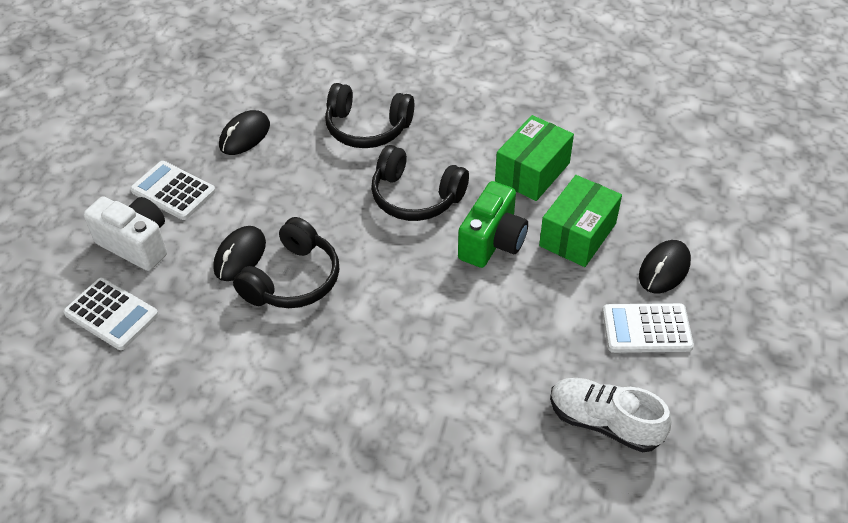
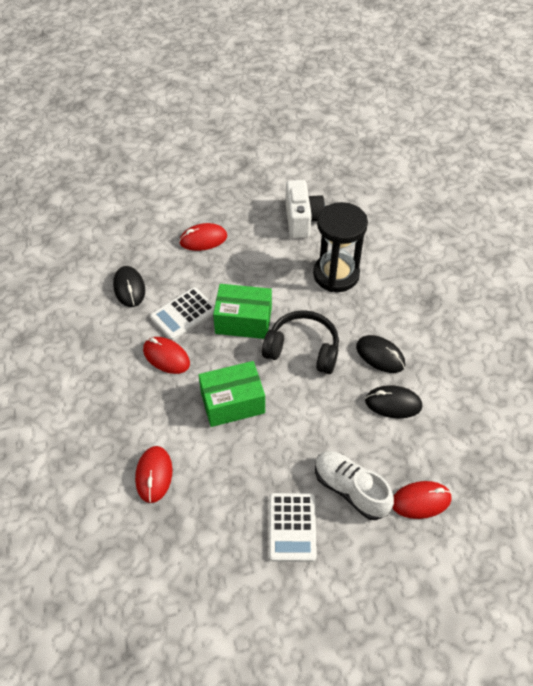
black headphones: 3 -> 1
black hourglass: 0 -> 1
green camera: 1 -> 0
red mouse: 0 -> 4
white calculator: 3 -> 2

